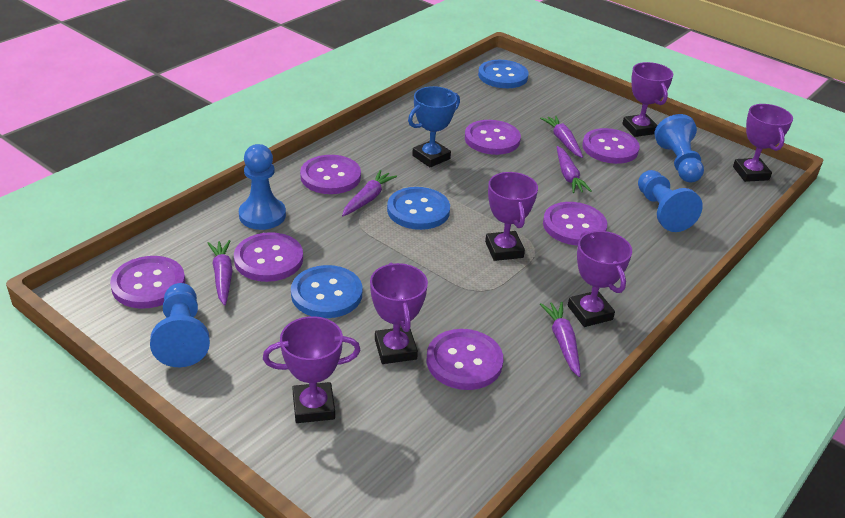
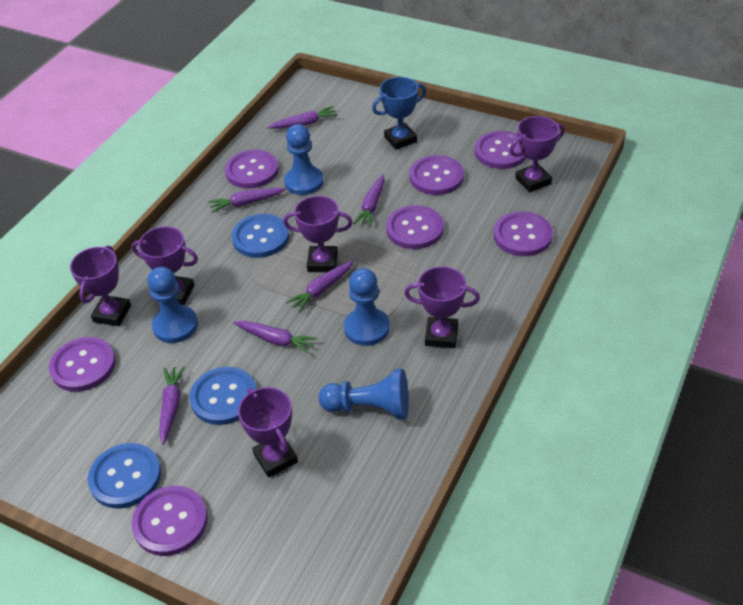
purple carrot: 5 -> 6

